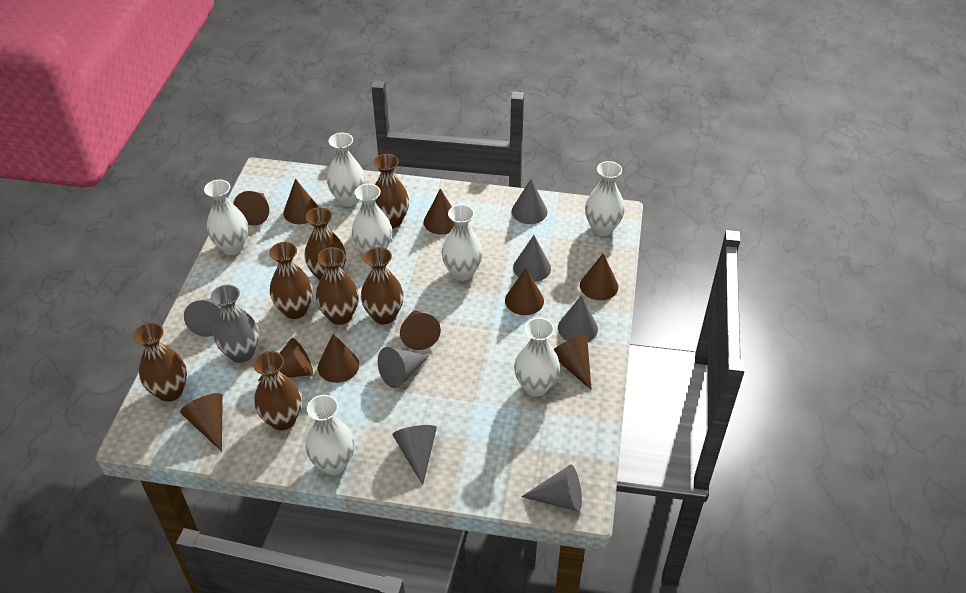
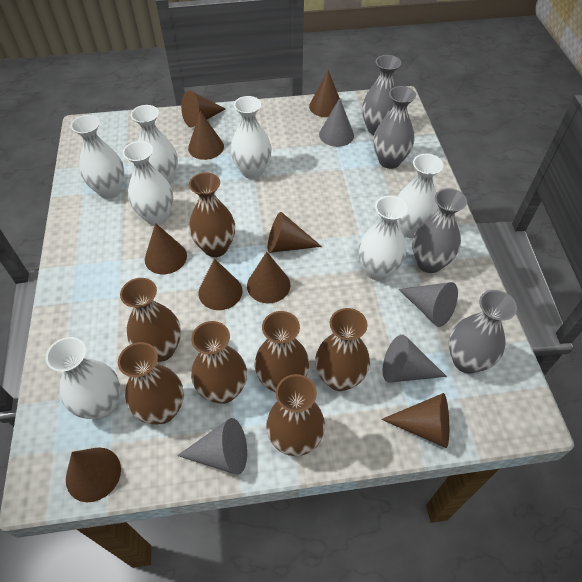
brown cone: 10 -> 9
grey cone: 7 -> 4
grey vase: 1 -> 4

